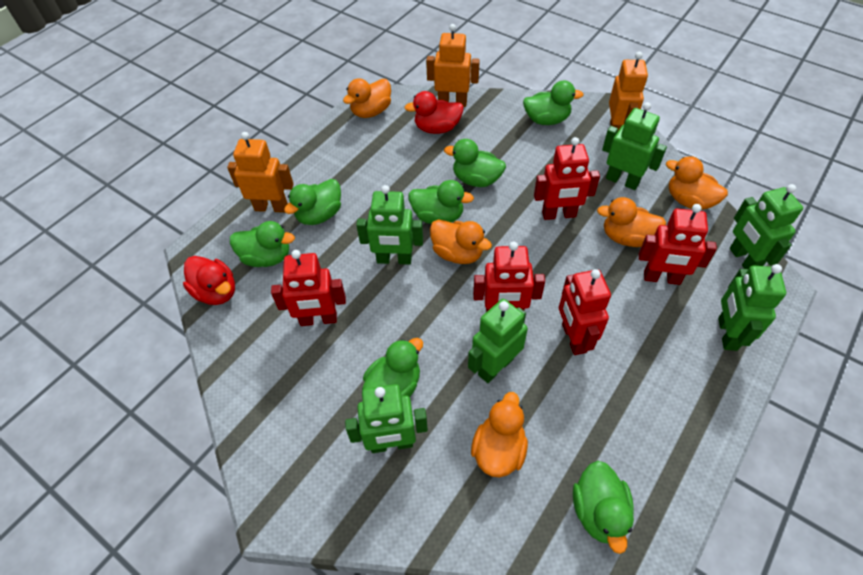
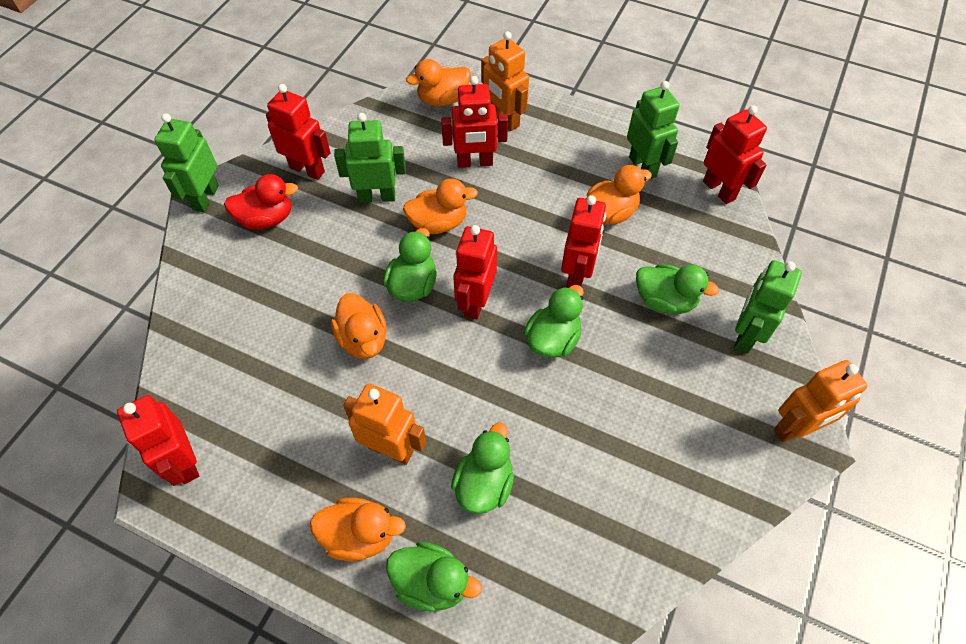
green duck: 7 -> 5
green robot: 6 -> 4
red duck: 2 -> 1
red robot: 5 -> 6

